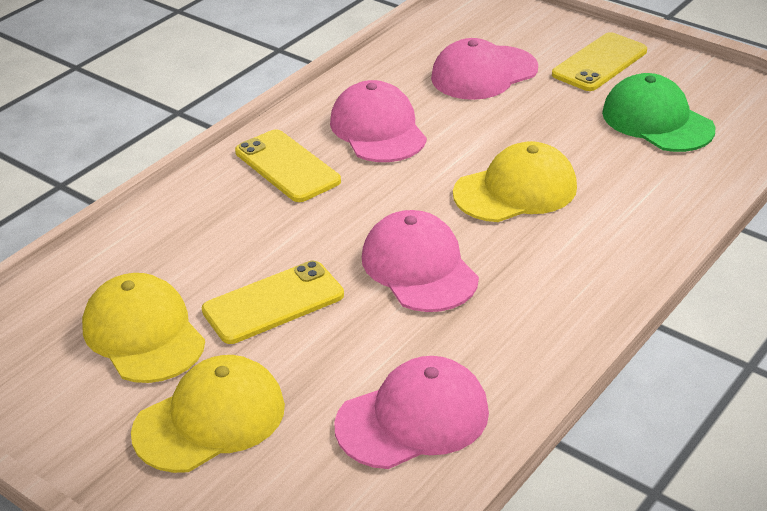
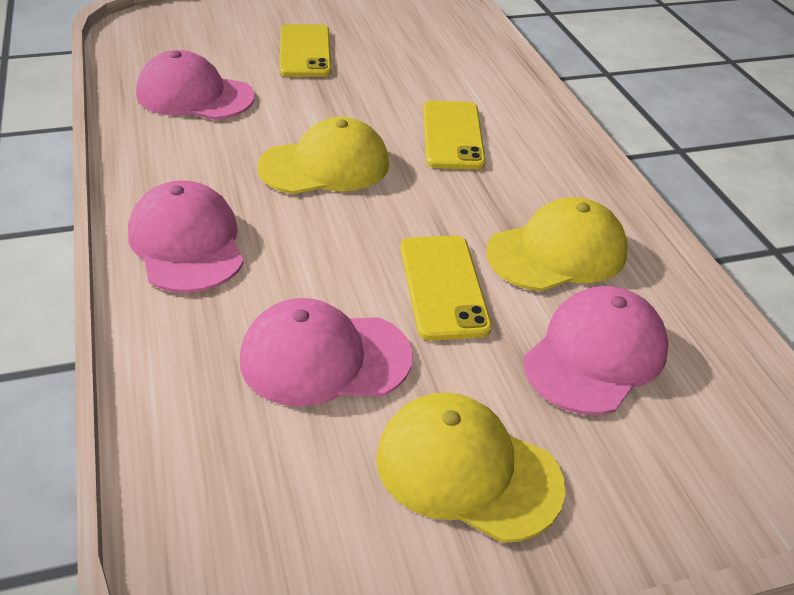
green cap: 1 -> 0

